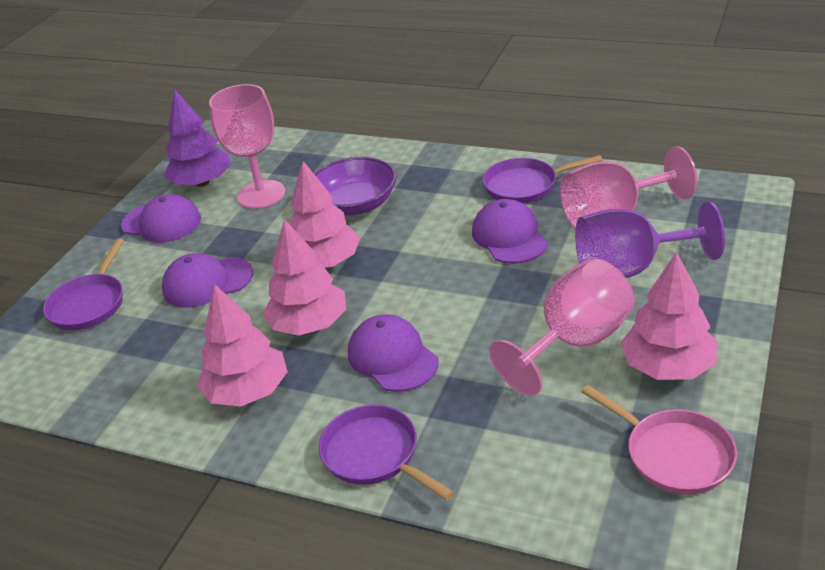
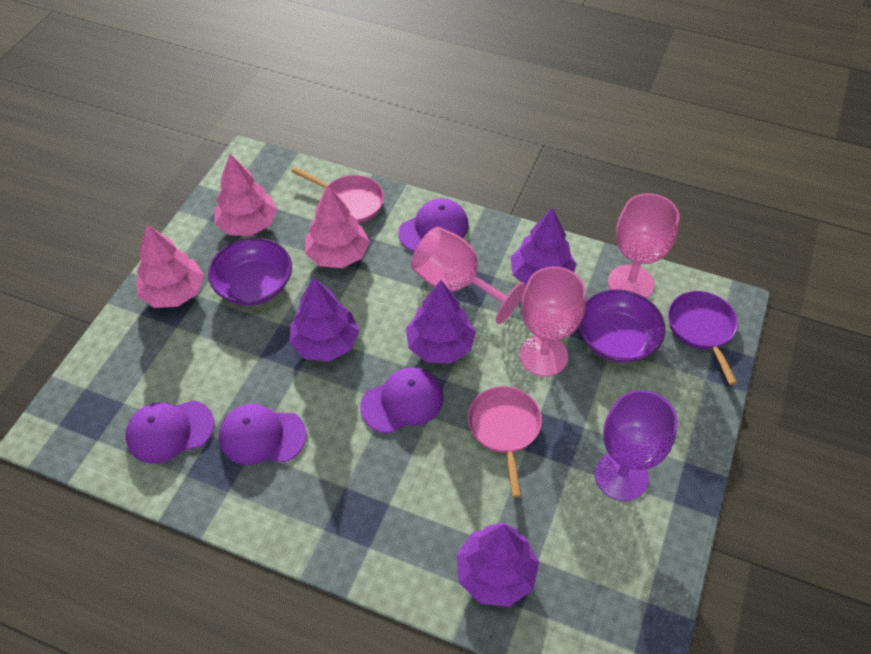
pink pan: 1 -> 2
pink tree: 4 -> 3
purple bowl: 1 -> 2
purple pan: 3 -> 1
purple tree: 1 -> 4

